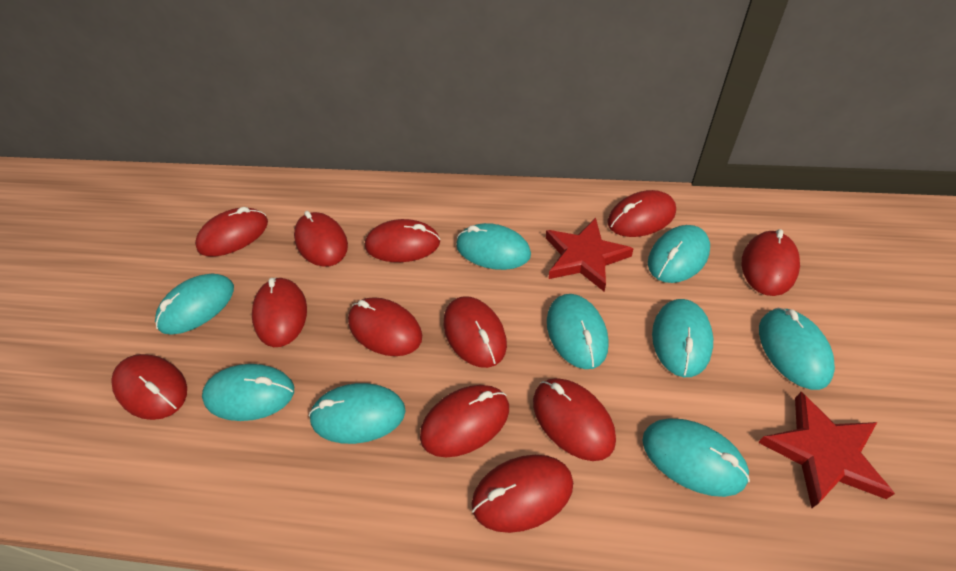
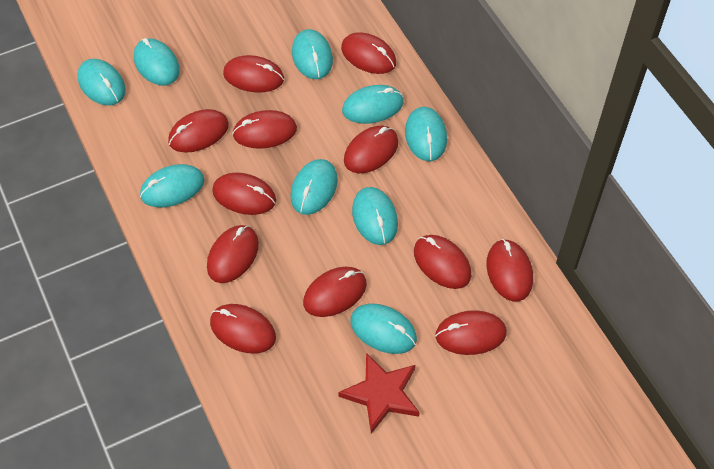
red star: 2 -> 1

